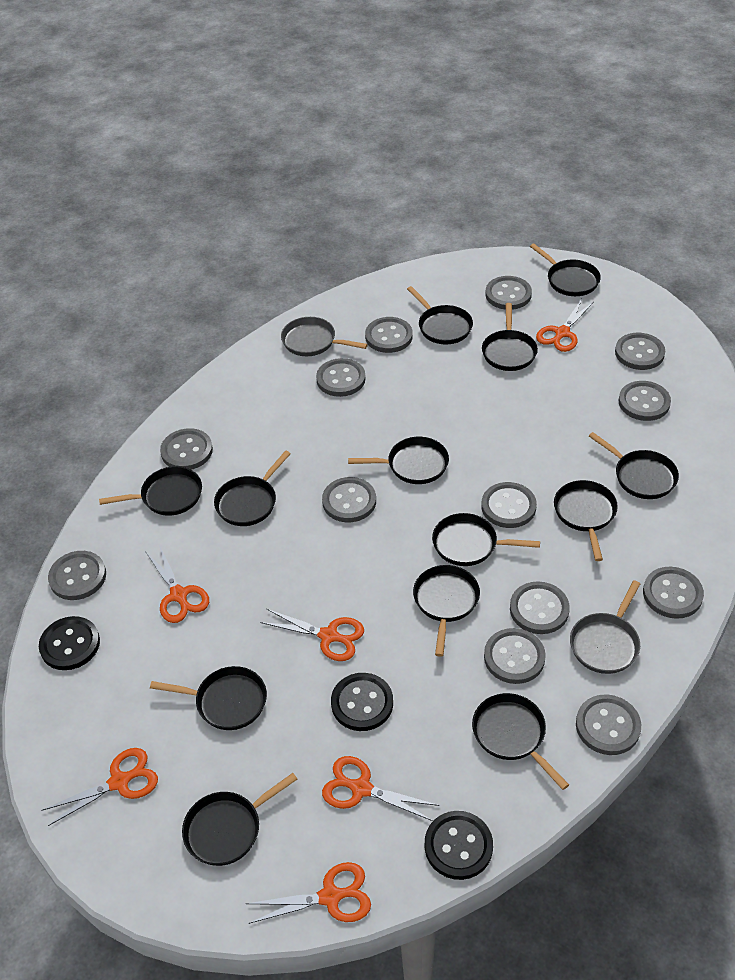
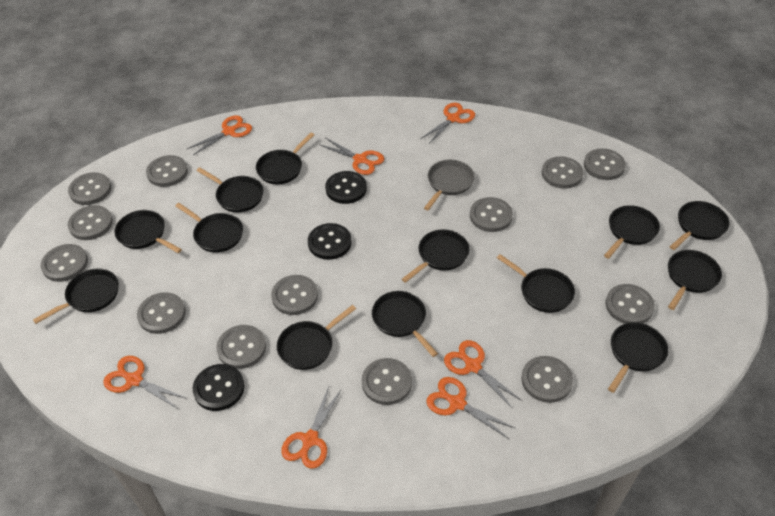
grey pan: 2 -> 1
orange scissors: 6 -> 7

